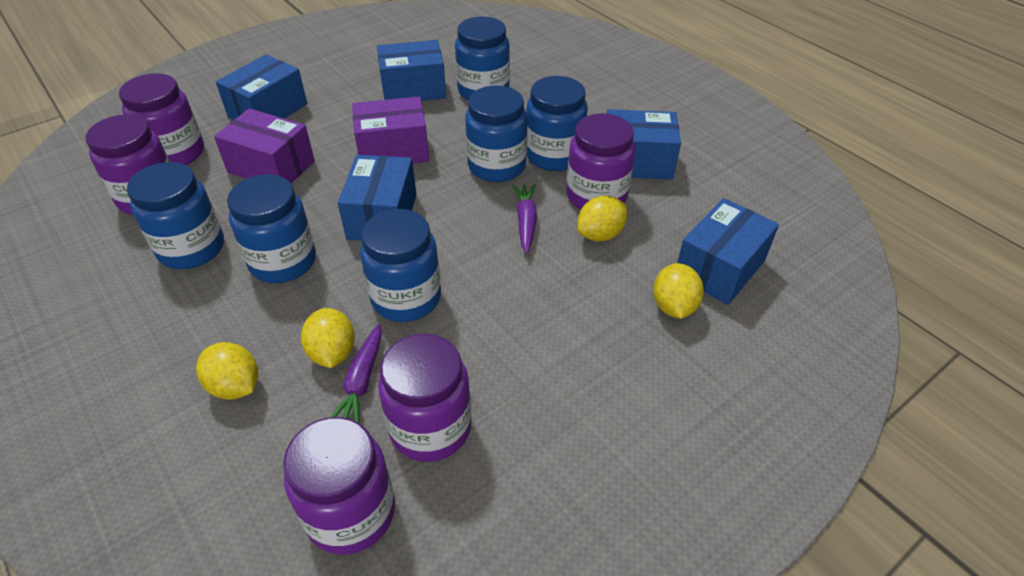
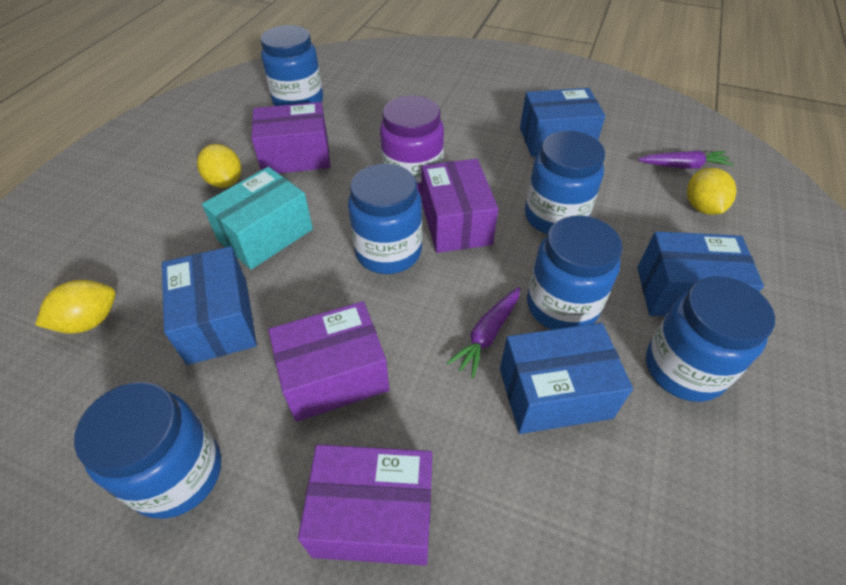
blue box: 5 -> 4
purple box: 2 -> 4
purple jar: 5 -> 1
turquoise box: 0 -> 1
yellow lemon: 4 -> 3

